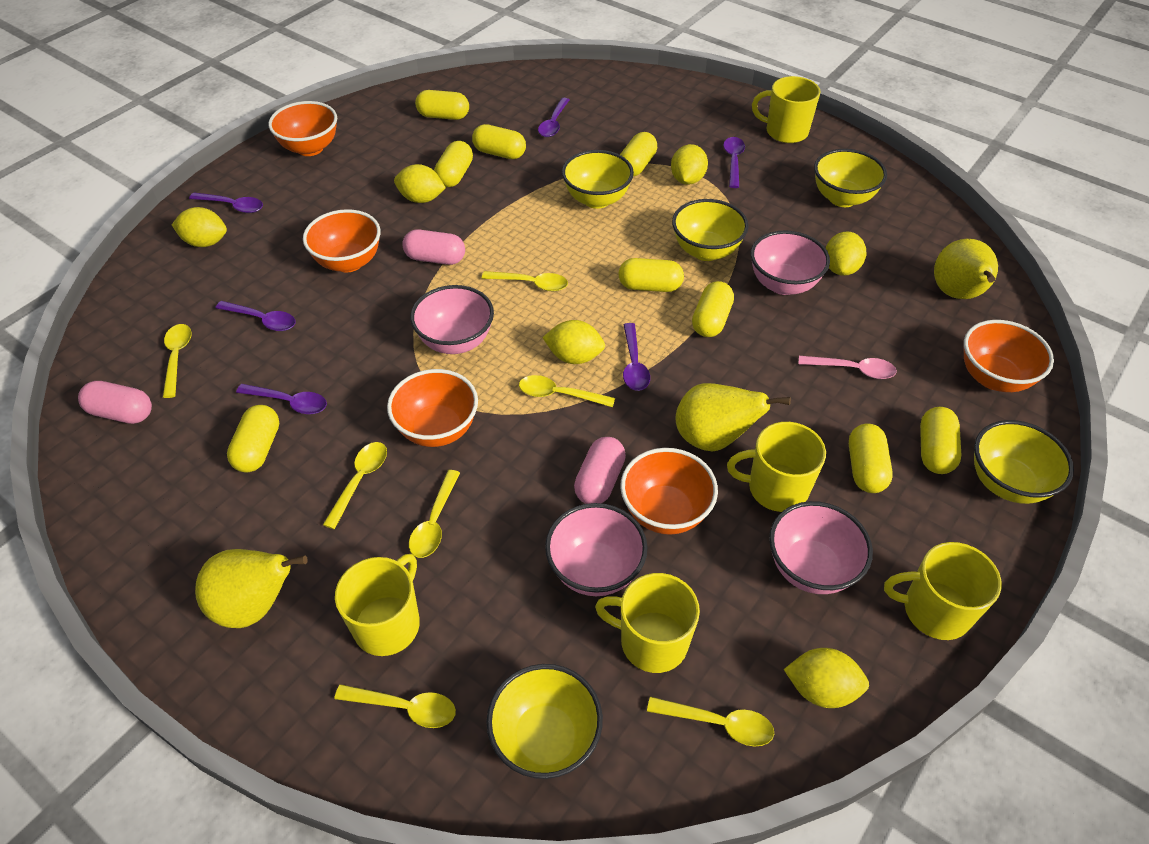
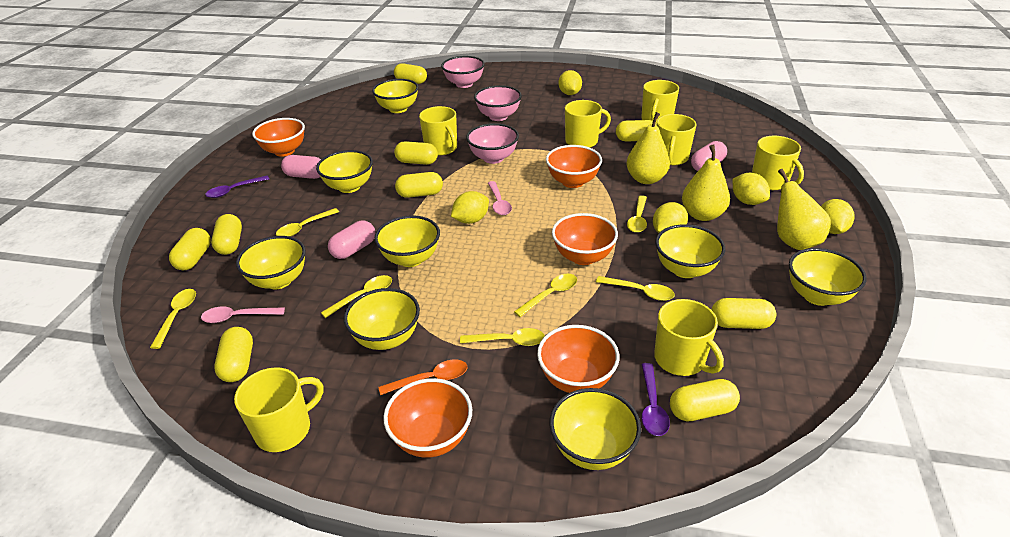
orange spoon: 0 -> 1
pink bowl: 4 -> 3
pink spoon: 1 -> 2
purple spoon: 6 -> 2
yellow bowl: 5 -> 8
yellow lemon: 6 -> 5
yellow mug: 5 -> 7

